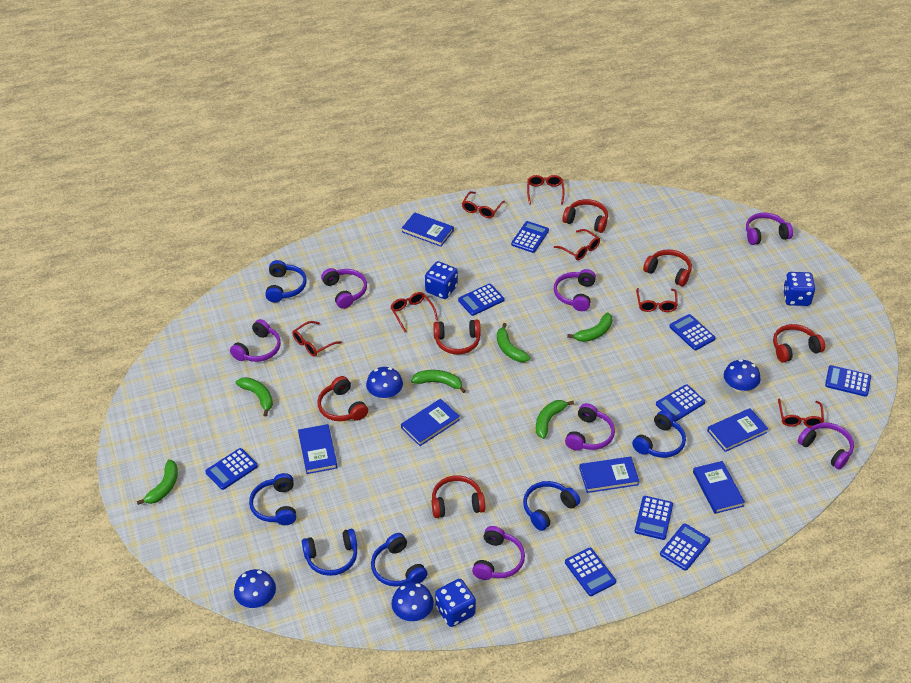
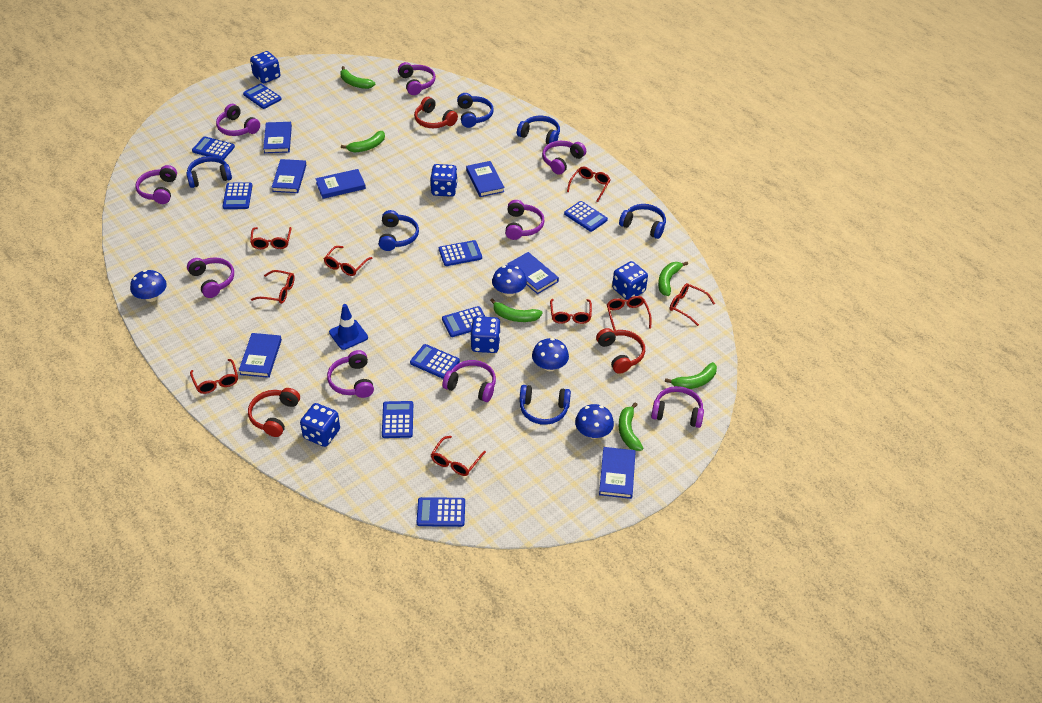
blue book: 6 -> 7
blue dice: 3 -> 5
blue traffic cone: 0 -> 1
purple headphones: 7 -> 9
red glasses: 7 -> 9
red headphones: 6 -> 3

